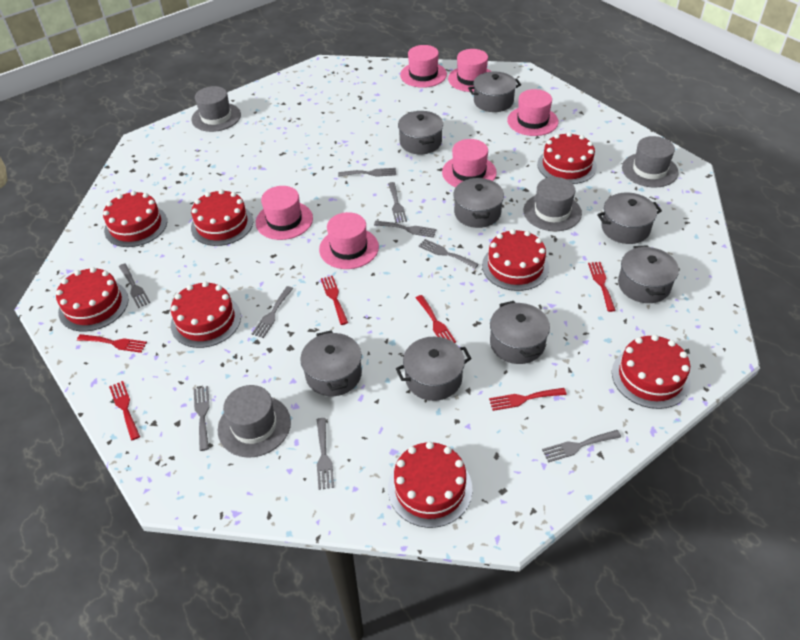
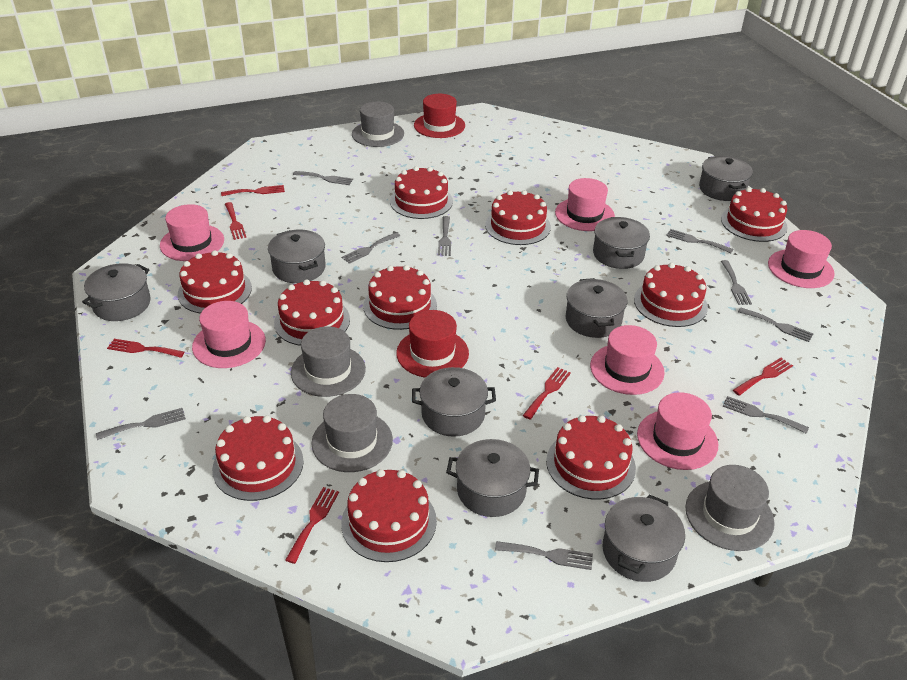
red cake: 8 -> 10
red hat: 0 -> 2

